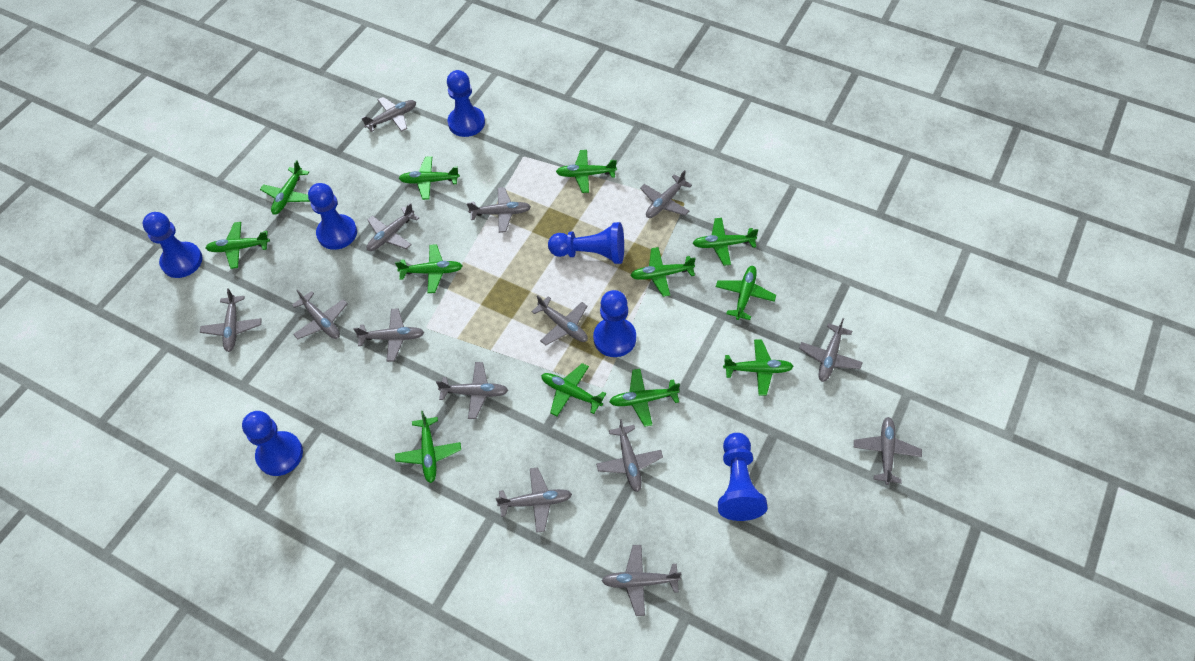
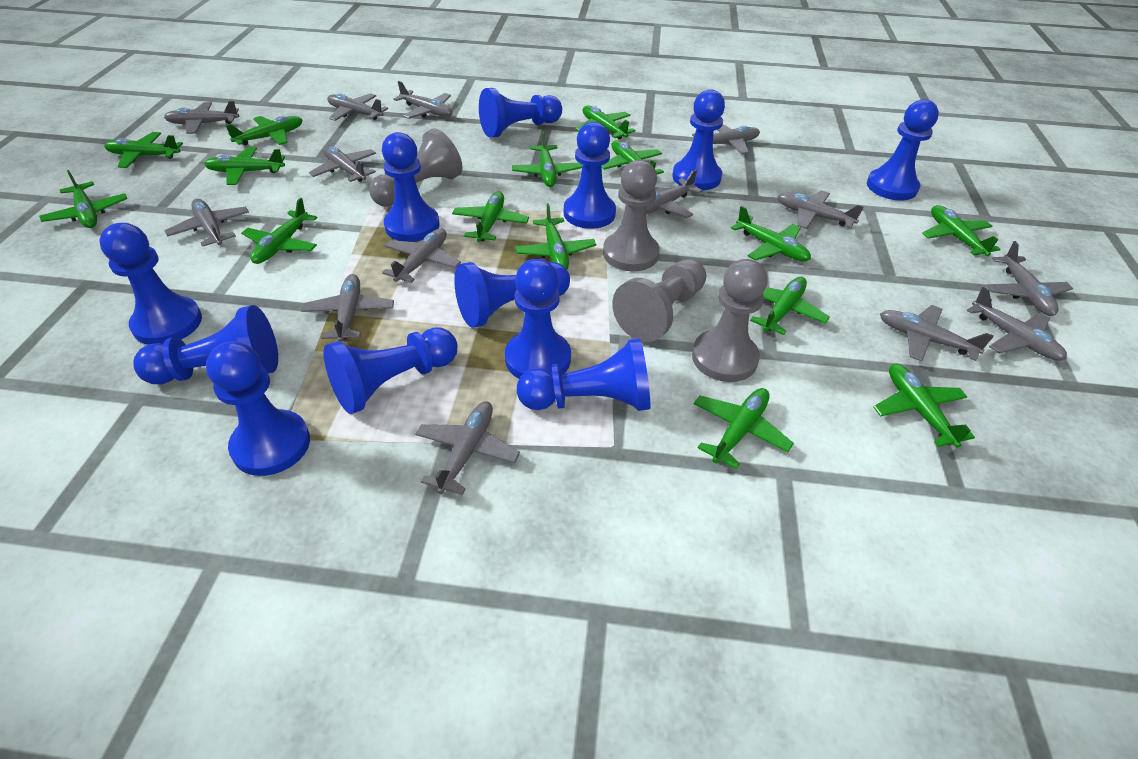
blue pawn: 7 -> 12
green plane: 12 -> 15
grey pawn: 0 -> 4

